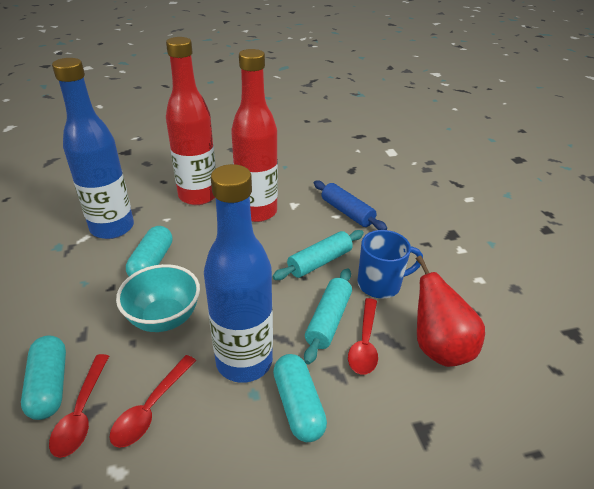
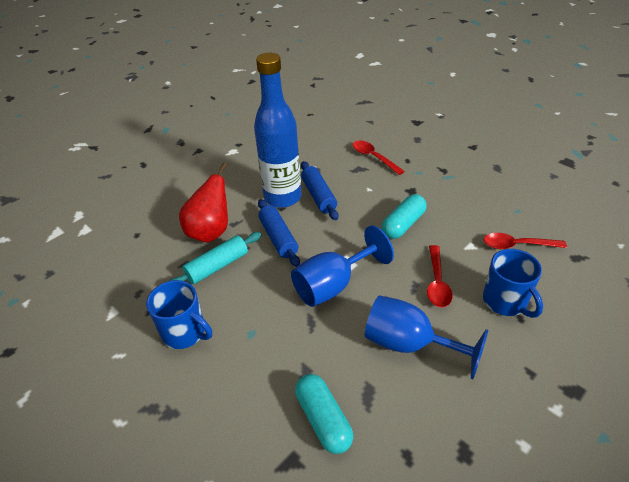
blue bottle: 2 -> 1
blue goblet: 0 -> 2
blue mug: 1 -> 2
blue rolling pin: 1 -> 2
red bottle: 2 -> 0
turquoise bowl: 1 -> 0
turquoise capsule: 3 -> 2
turquoise rolling pin: 2 -> 1

